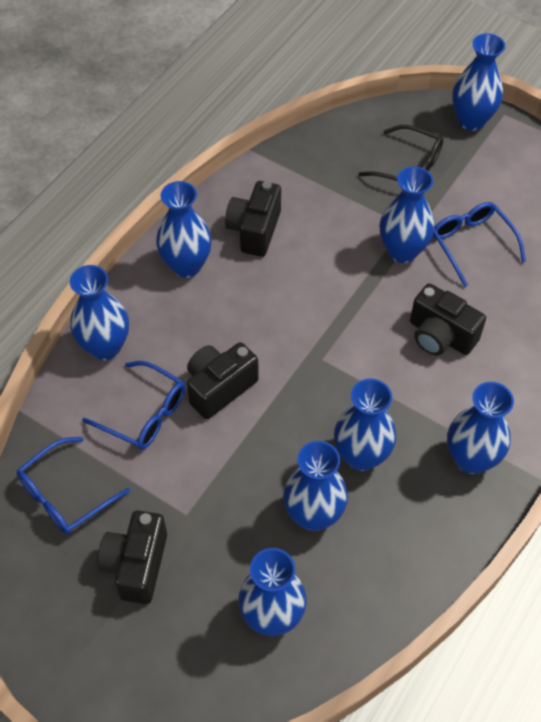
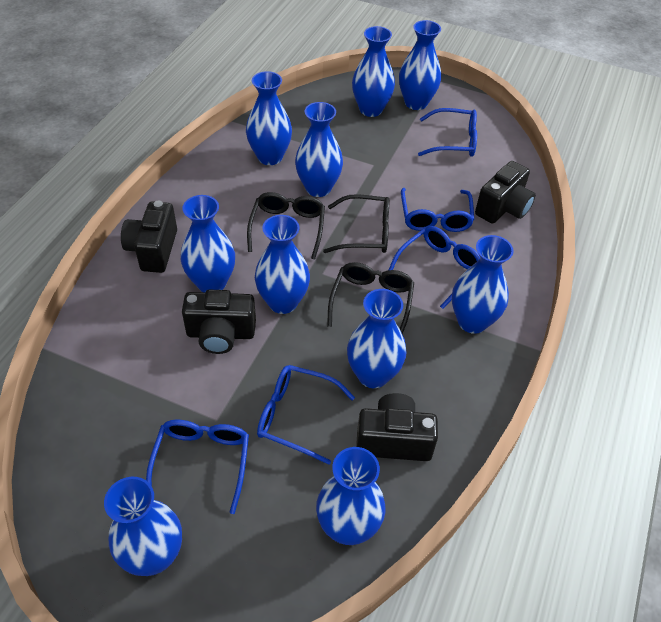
black glasses: 1 -> 3
blue glasses: 3 -> 5
blue vase: 8 -> 10

